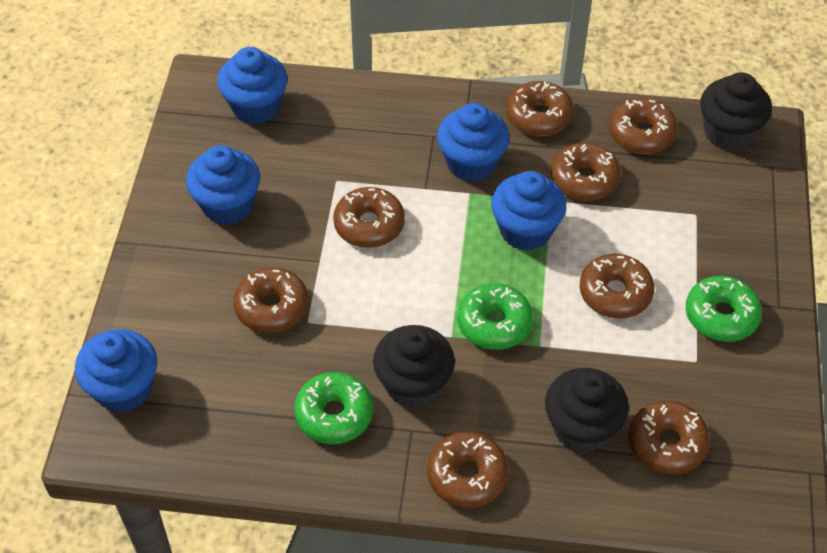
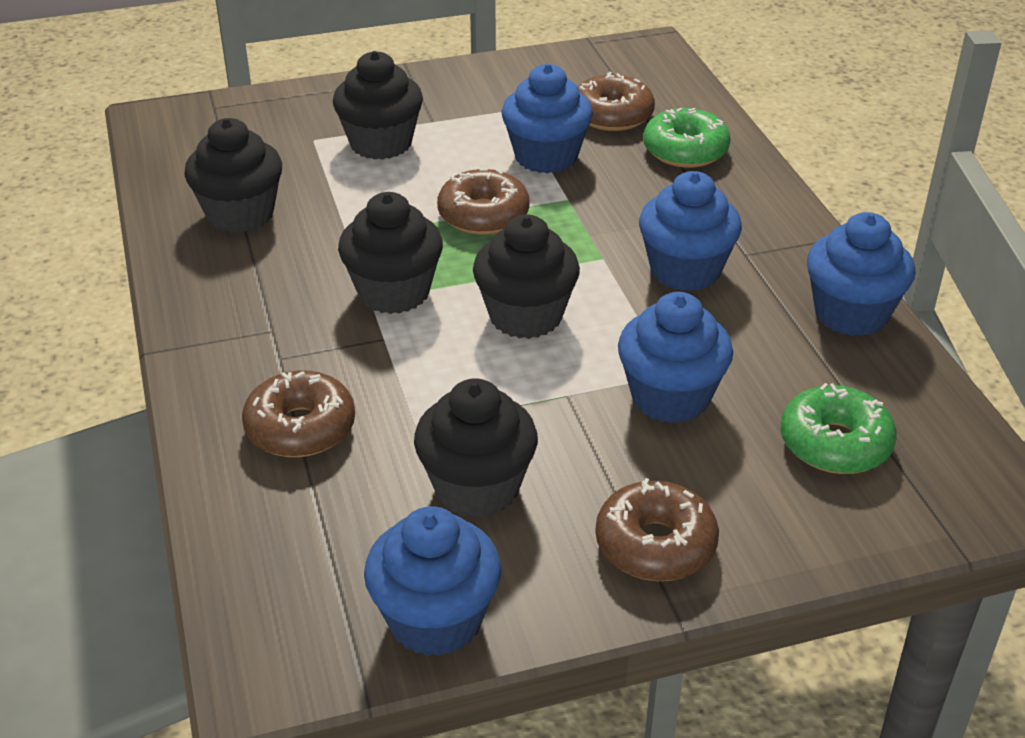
black cupcake: 3 -> 5
brown donut: 8 -> 4
green donut: 3 -> 2

